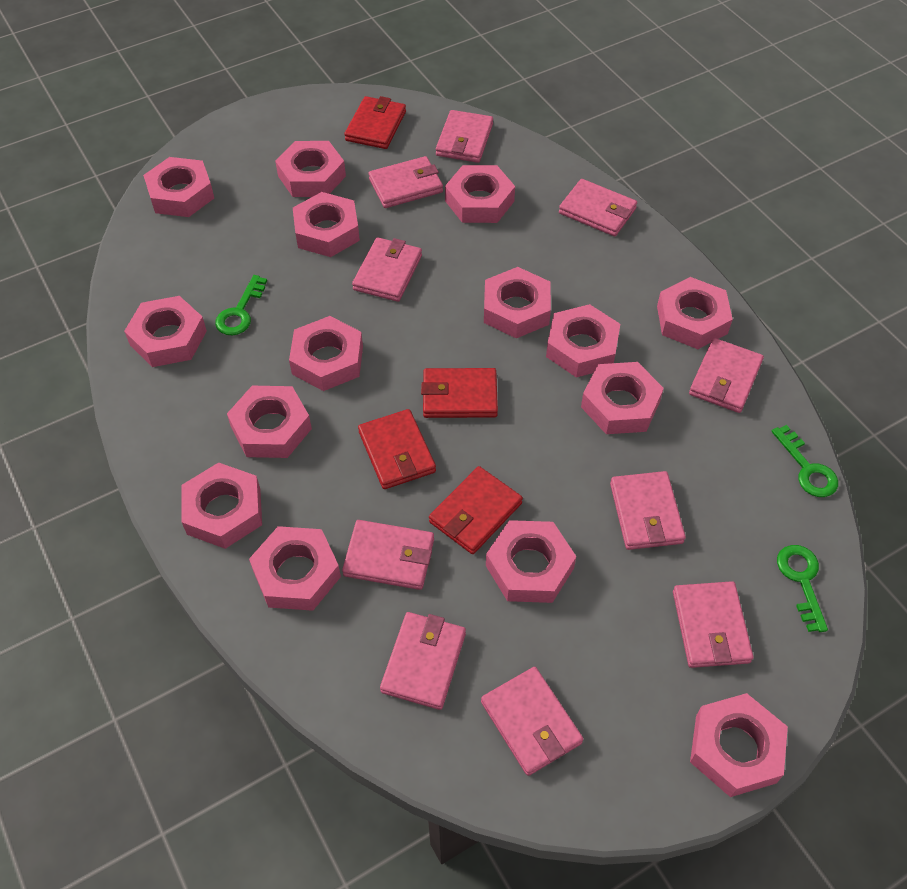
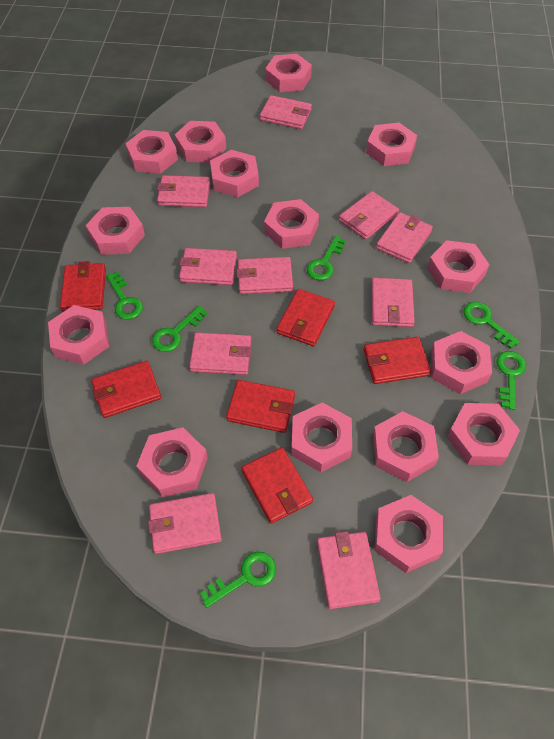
green key: 3 -> 6
red wallet: 4 -> 6

